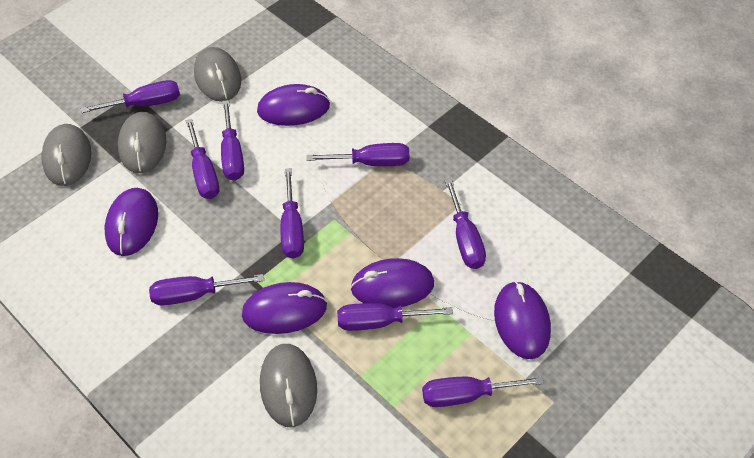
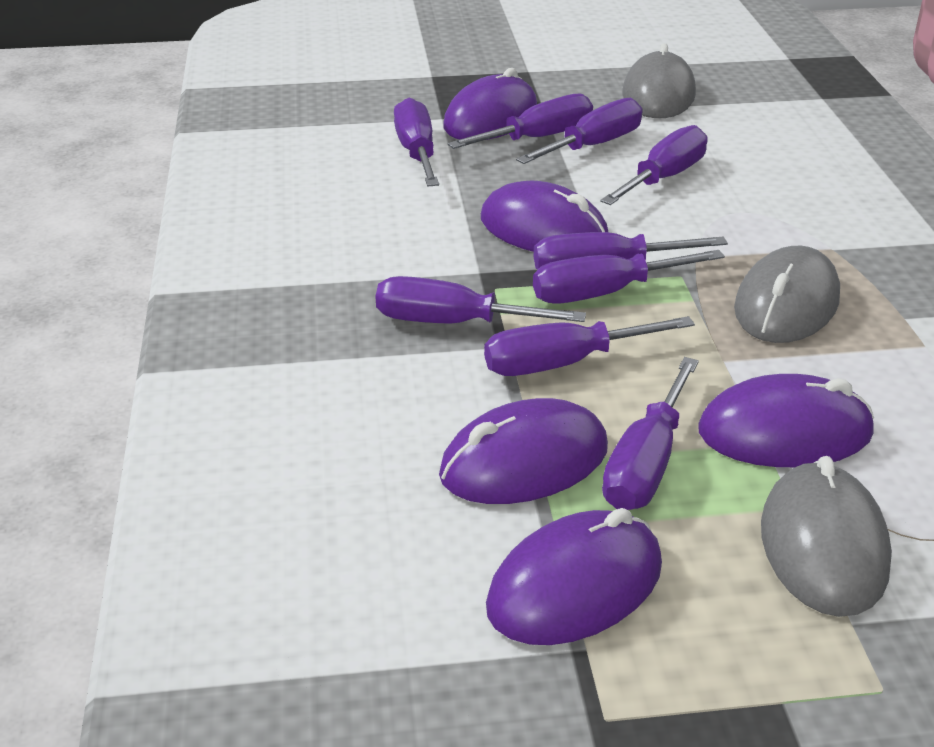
grey mouse: 4 -> 3

